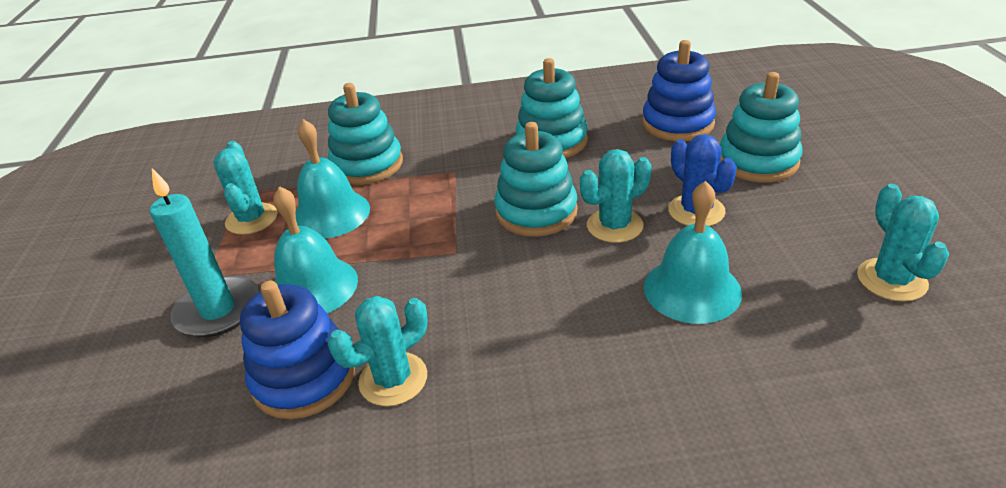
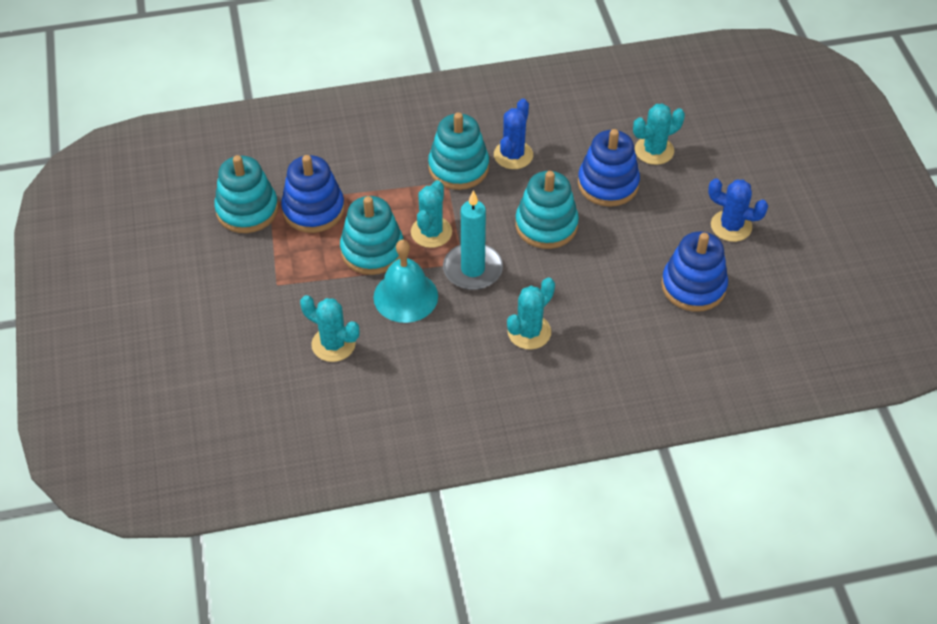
blue cactus: 1 -> 2
blue stacking toy: 2 -> 3
turquoise bell: 3 -> 1

